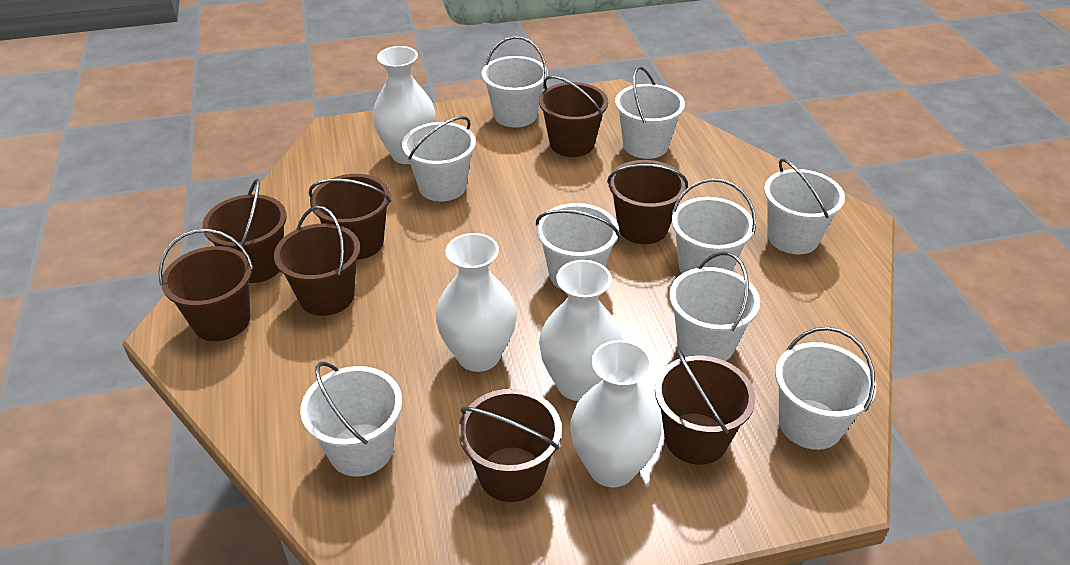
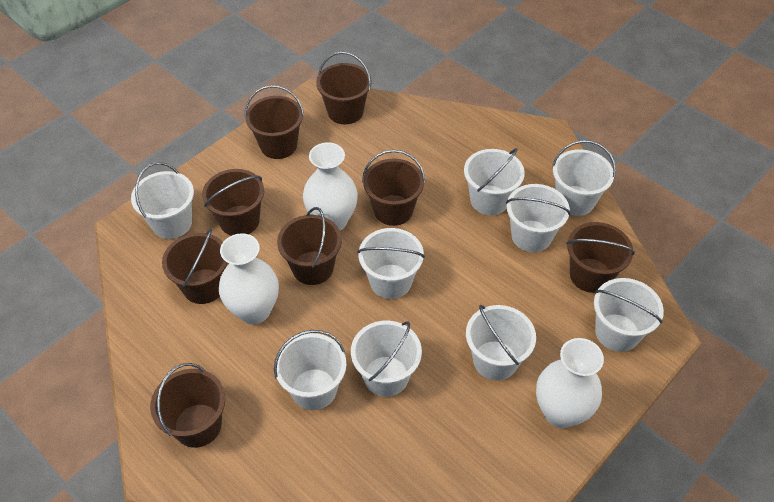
white vase: 4 -> 3

